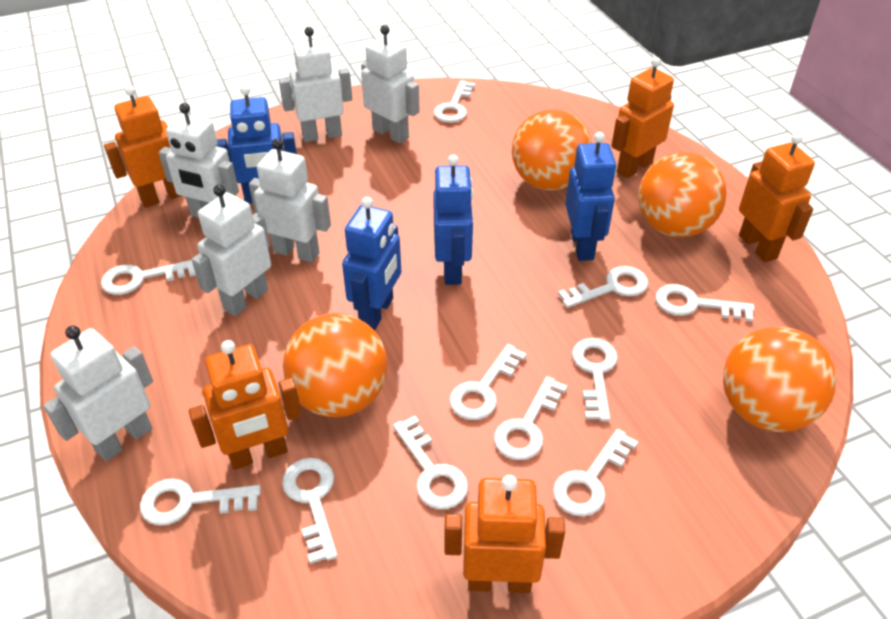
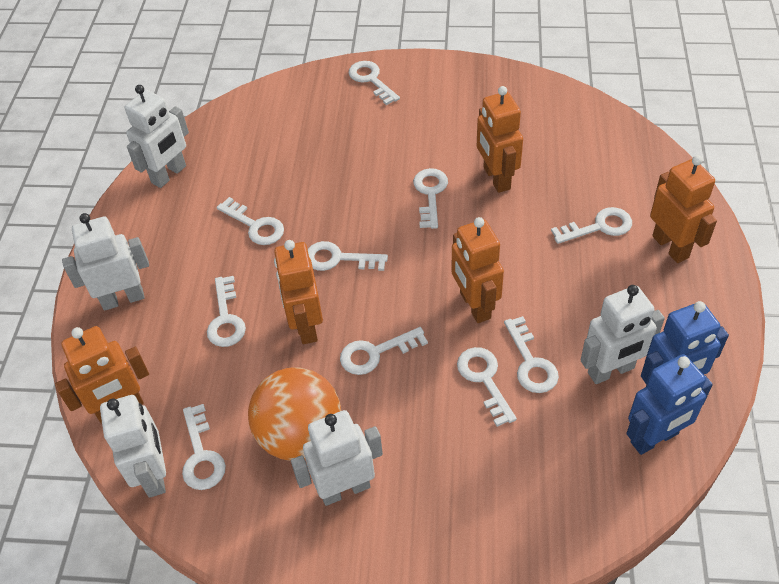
blue robot: 4 -> 2
orange ball: 4 -> 1
white key: 11 -> 10
white robot: 6 -> 5

